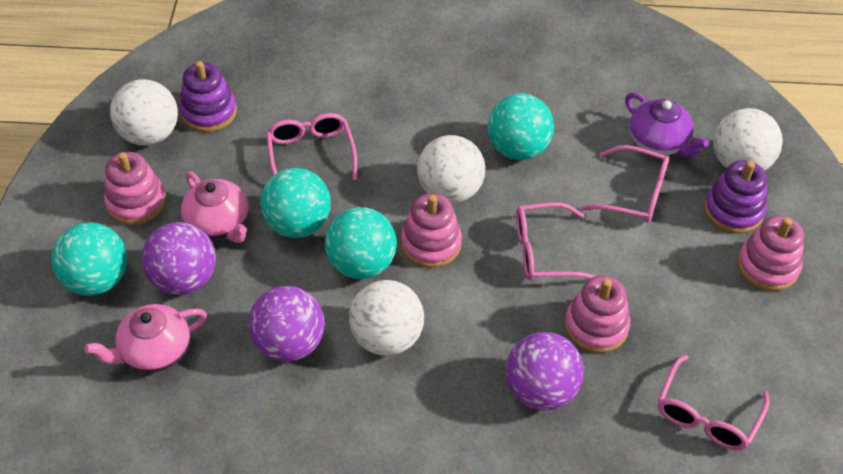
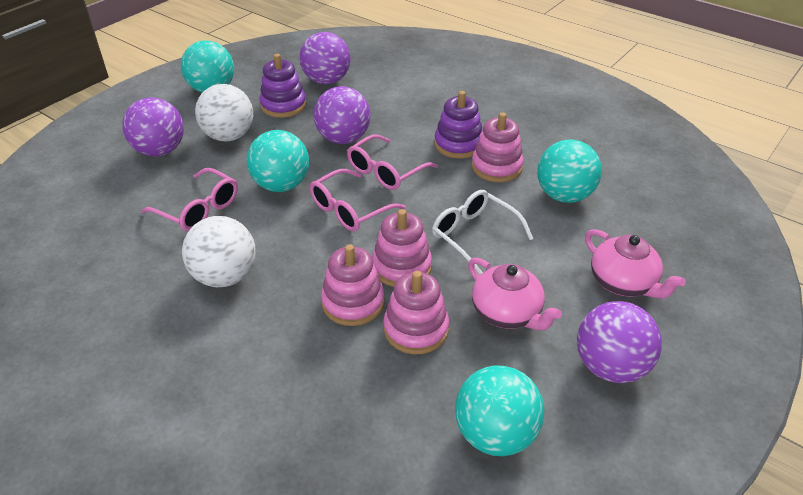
pink glasses: 4 -> 3
purple ball: 3 -> 4
purple teapot: 1 -> 0
white ball: 4 -> 2
white glasses: 0 -> 1

